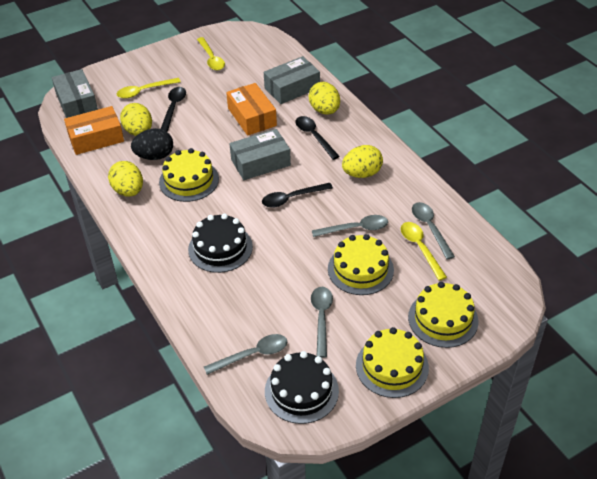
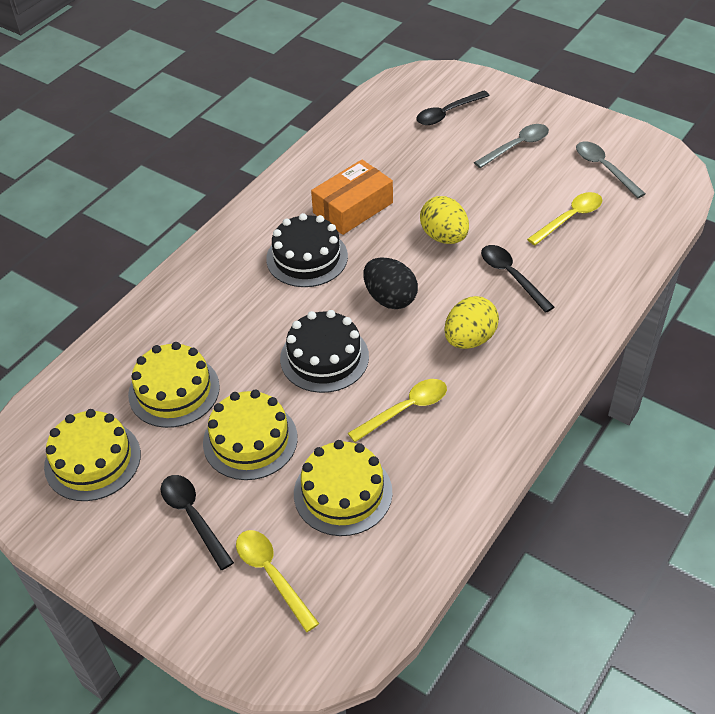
grey box: 3 -> 0
grey spoon: 4 -> 2
orange box: 2 -> 1
yellow egg: 4 -> 2

